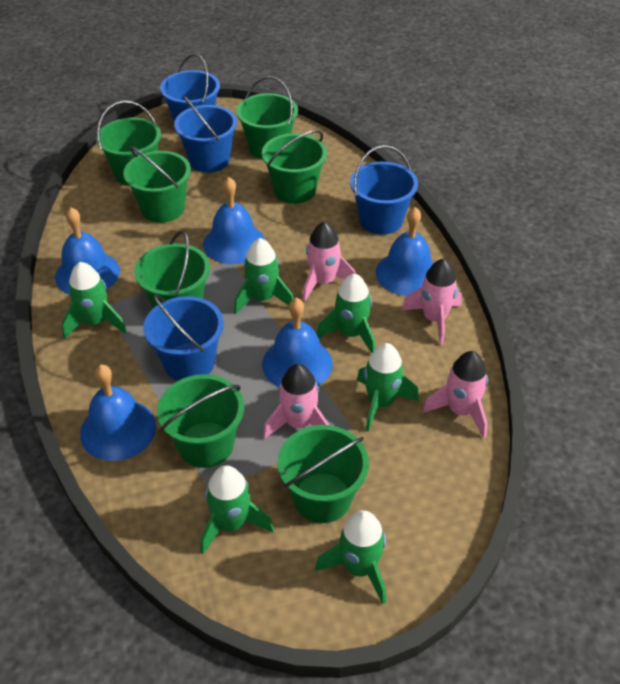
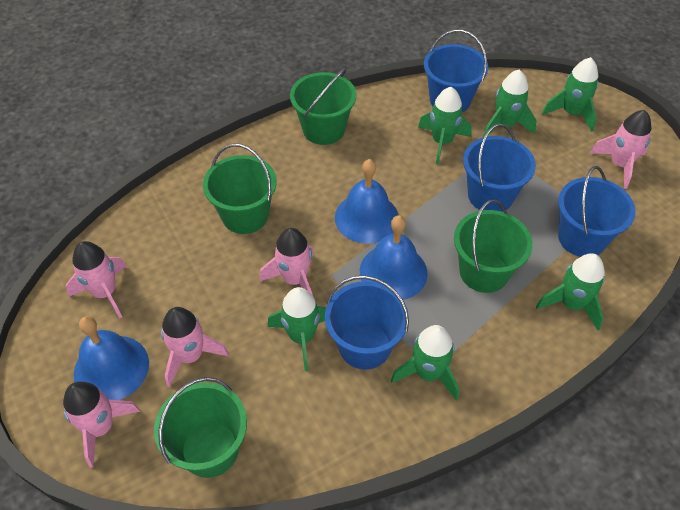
blue bell: 5 -> 3
green bucket: 7 -> 4
pink rocket: 4 -> 5

